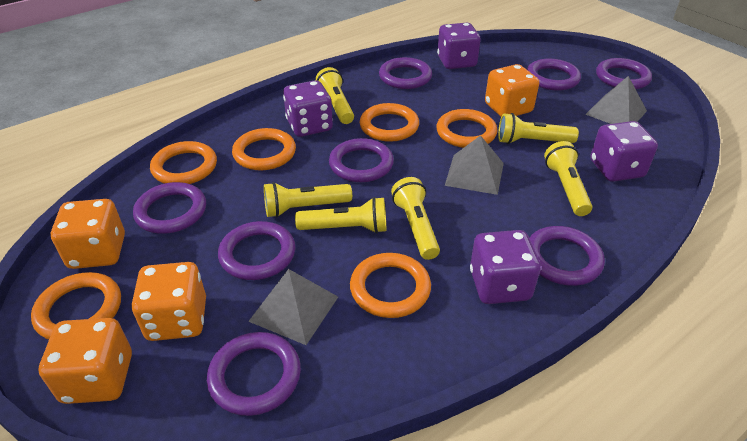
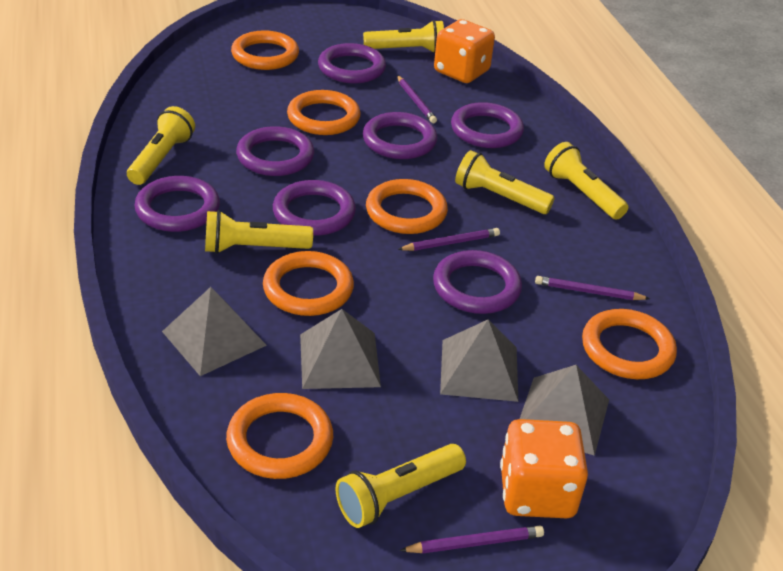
grey pyramid: 3 -> 4
orange dice: 4 -> 2
purple dice: 4 -> 0
purple pencil: 0 -> 4
purple ring: 8 -> 7

